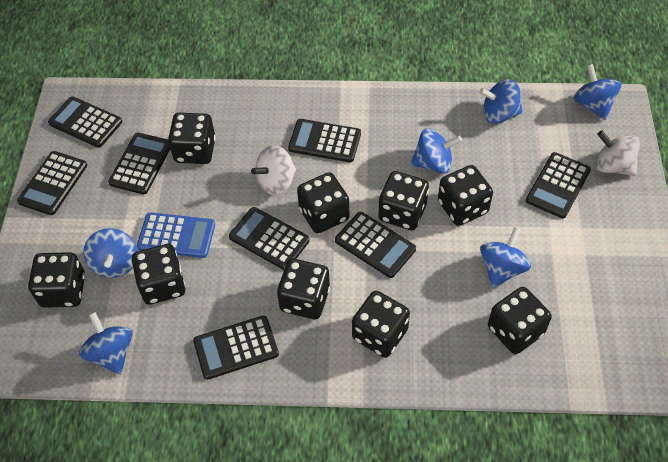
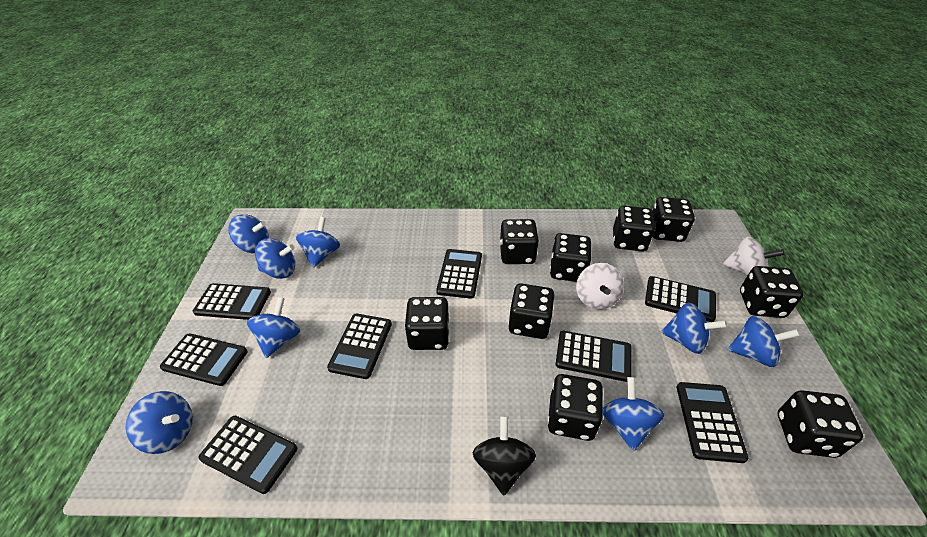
black spinning top: 0 -> 1
blue calculator: 1 -> 0
blue spinning top: 6 -> 8

